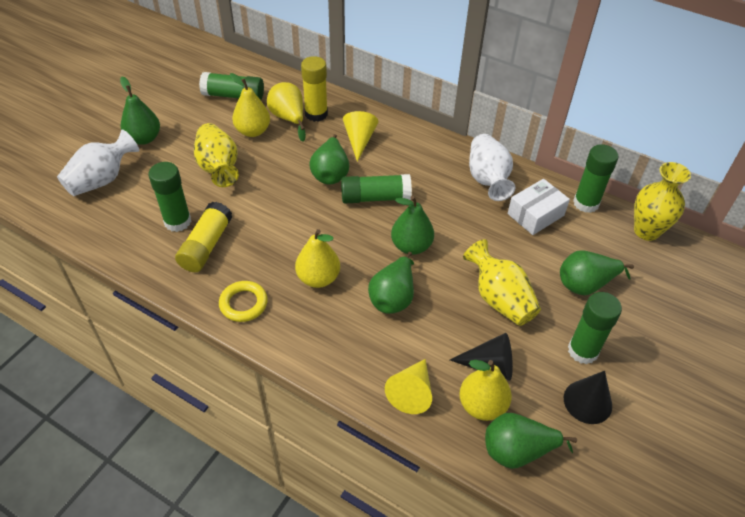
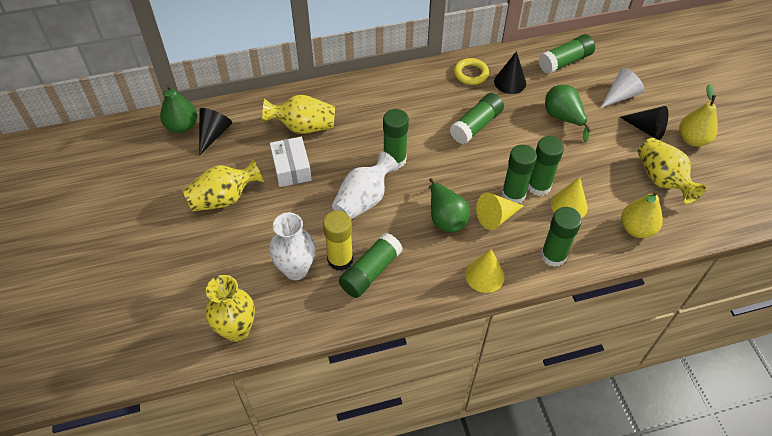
black cone: 2 -> 3
green glue stick: 5 -> 7
green pear: 6 -> 3
white cone: 0 -> 1
yellow cone: 2 -> 3
yellow glue stick: 2 -> 1
yellow pear: 4 -> 2
yellow vase: 3 -> 4

